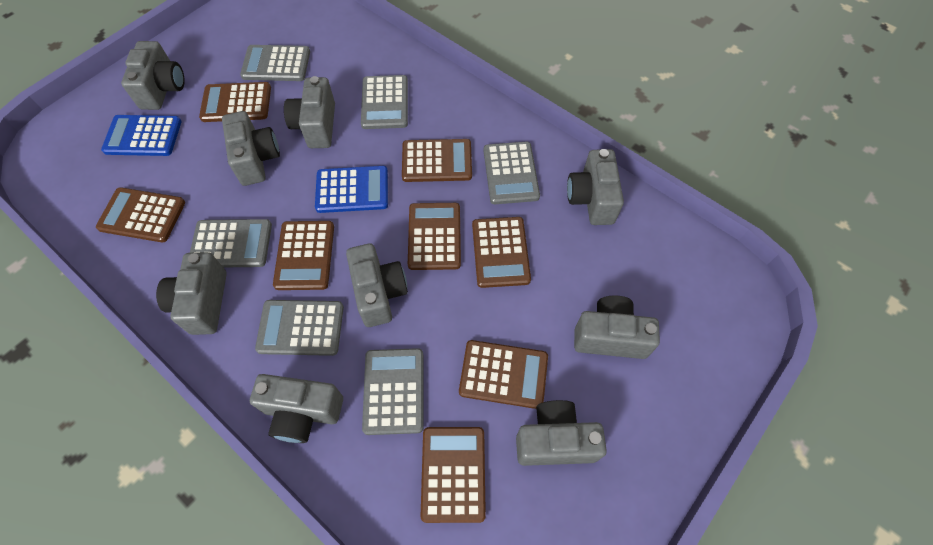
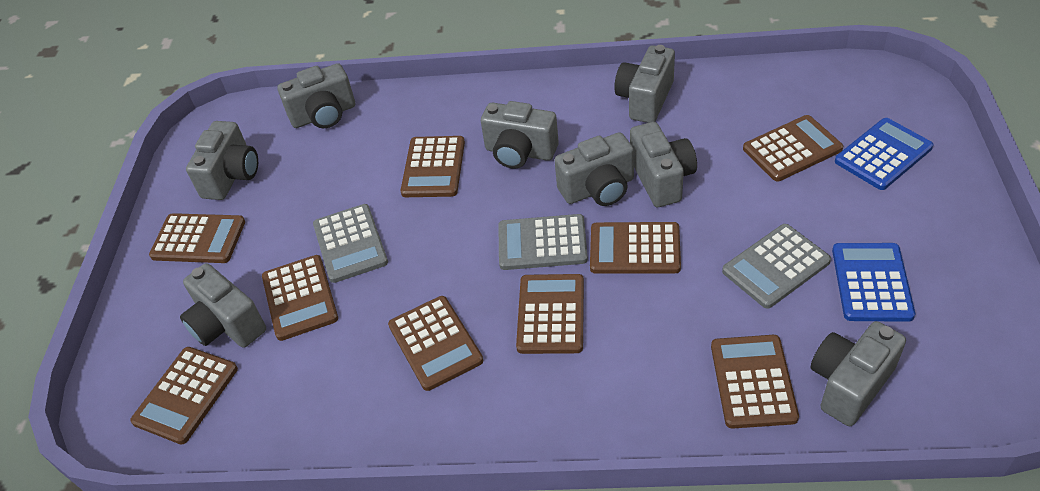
brown calculator: 8 -> 9
grey calculator: 6 -> 3
grey camera: 9 -> 8

